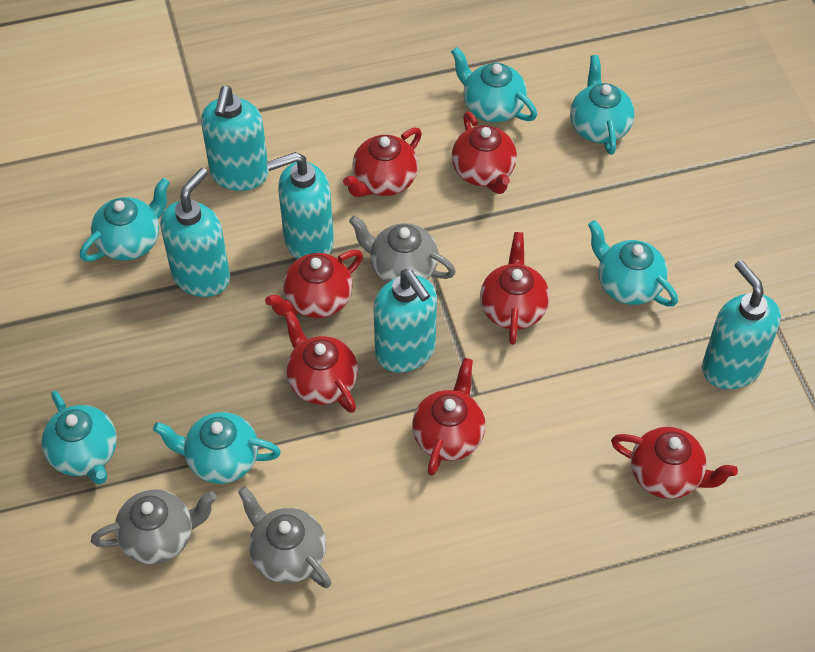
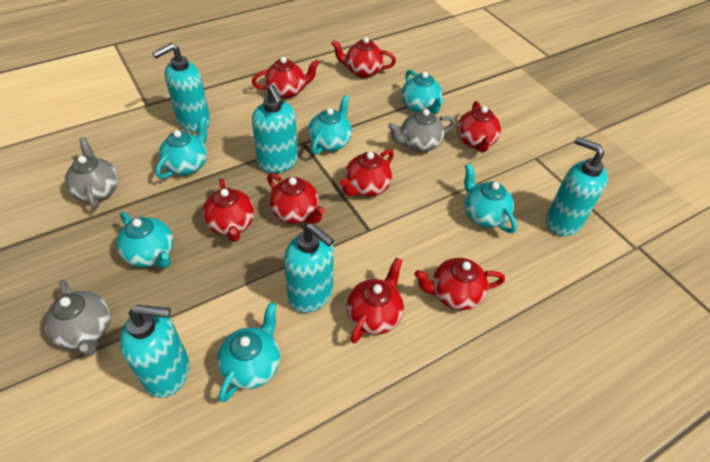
red teapot: 7 -> 8

